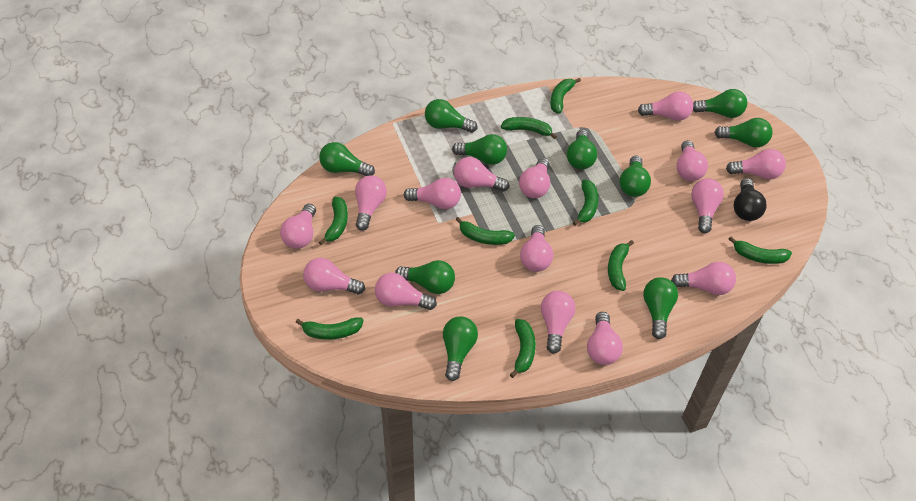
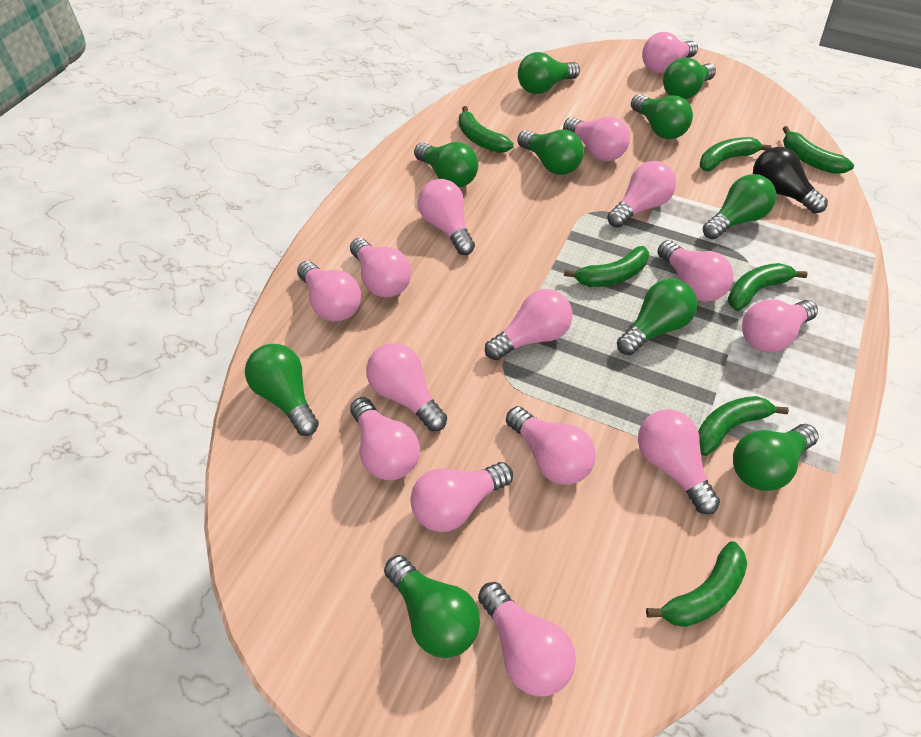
green banana: 9 -> 7

